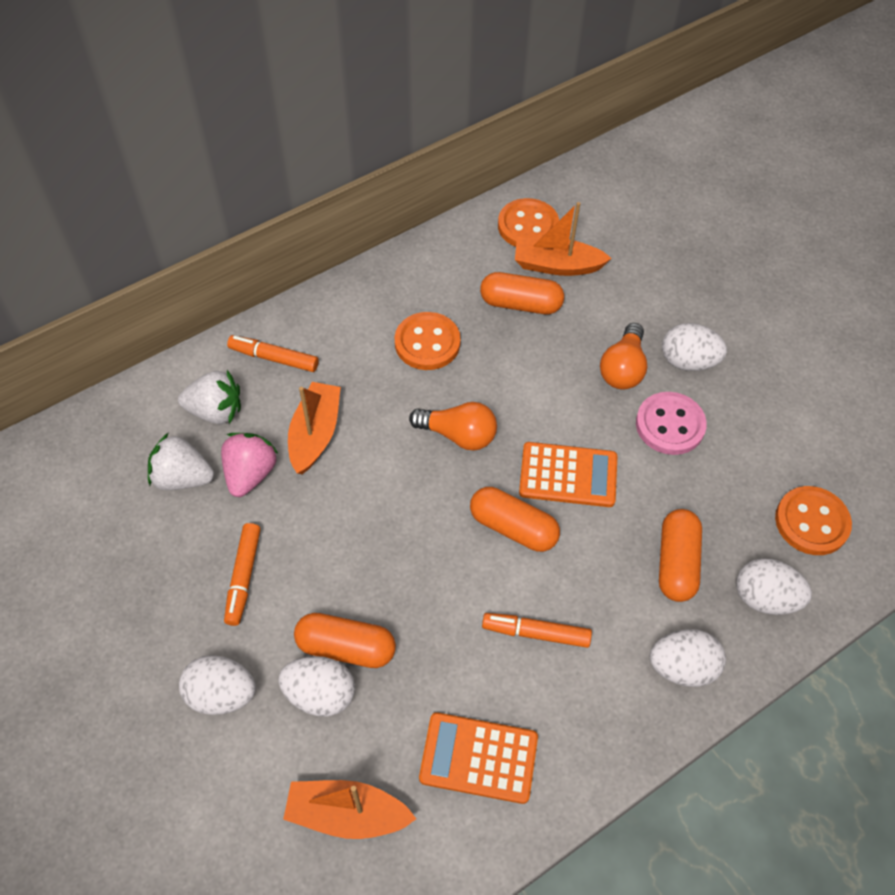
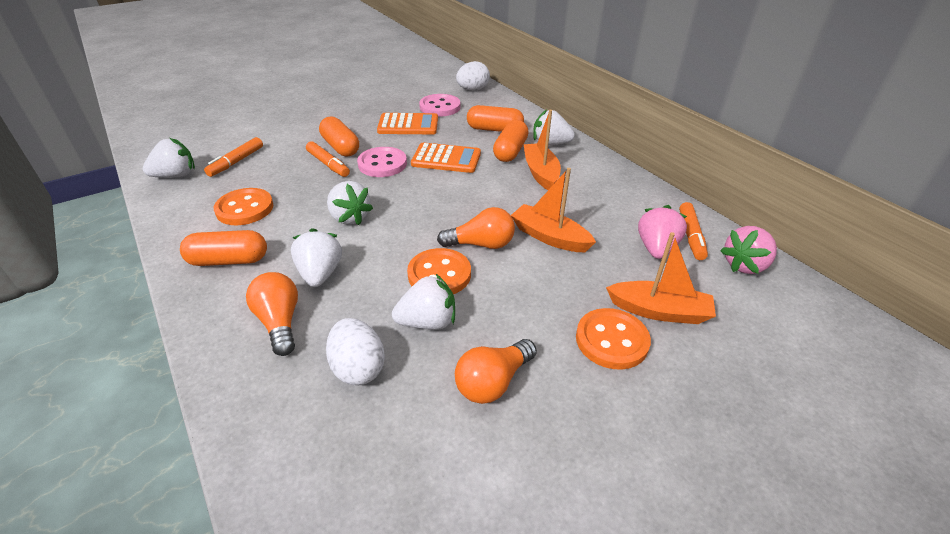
orange light bulb: 2 -> 3
pink button: 1 -> 2
pink strawberry: 1 -> 2
white egg: 5 -> 2
white strawberry: 2 -> 5

